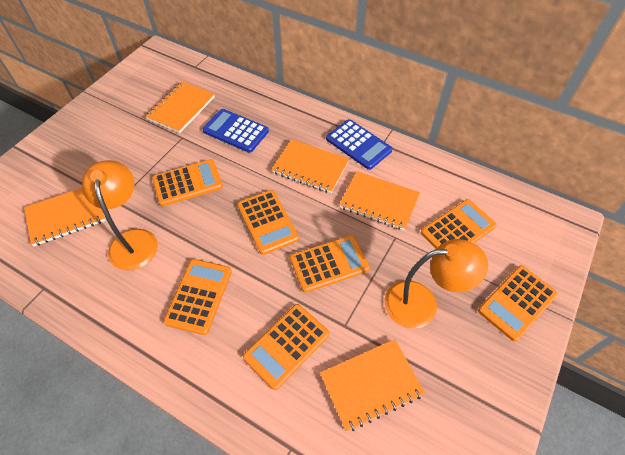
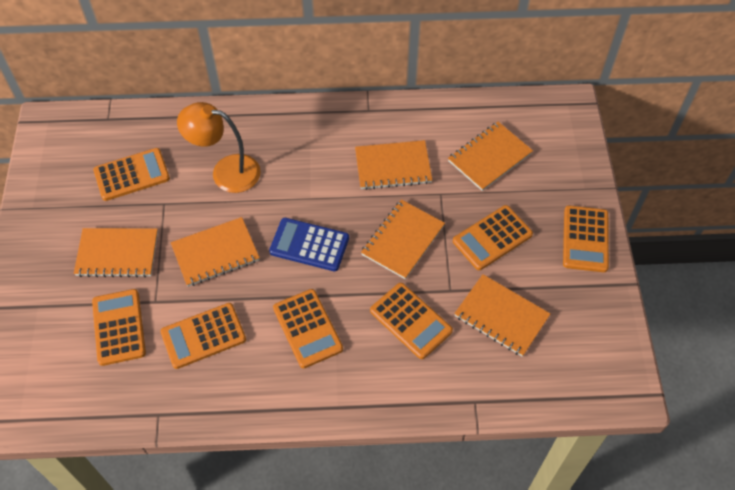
blue calculator: 2 -> 1
orange lamp: 2 -> 1
orange notebook: 5 -> 6

